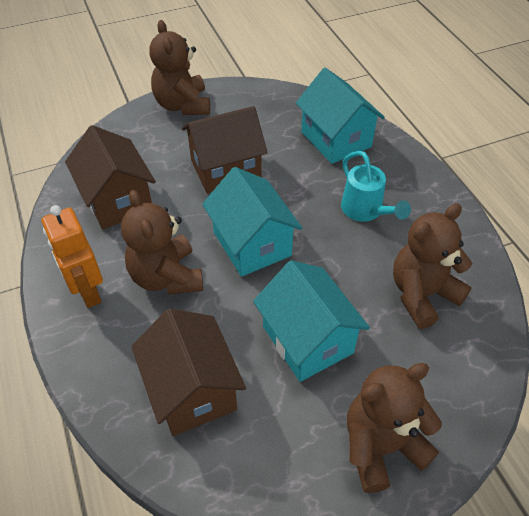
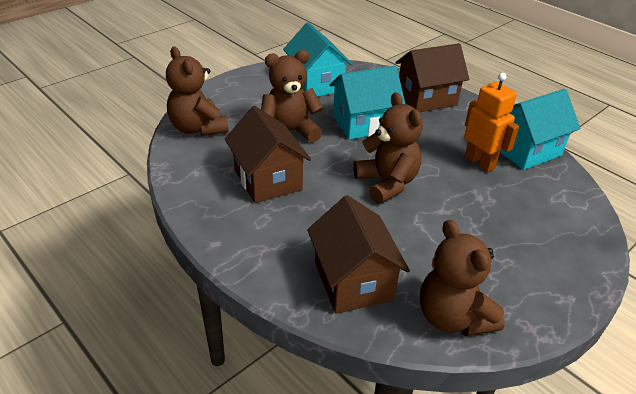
turquoise watering can: 1 -> 0

